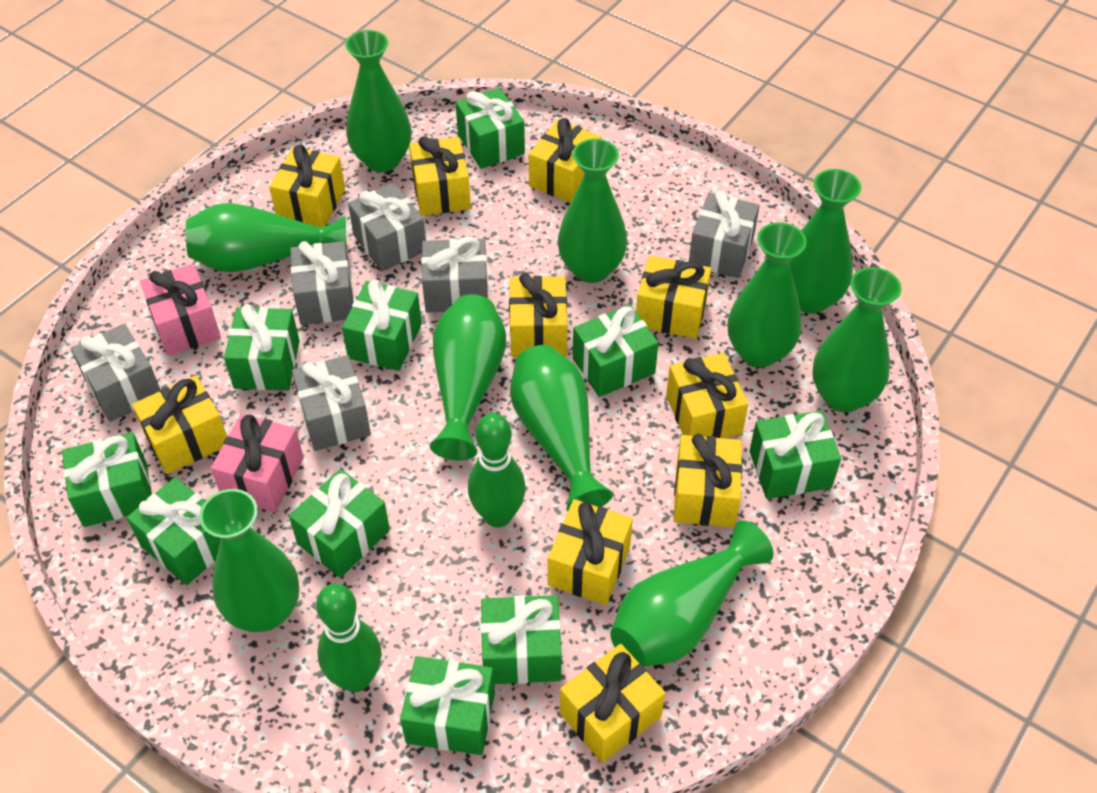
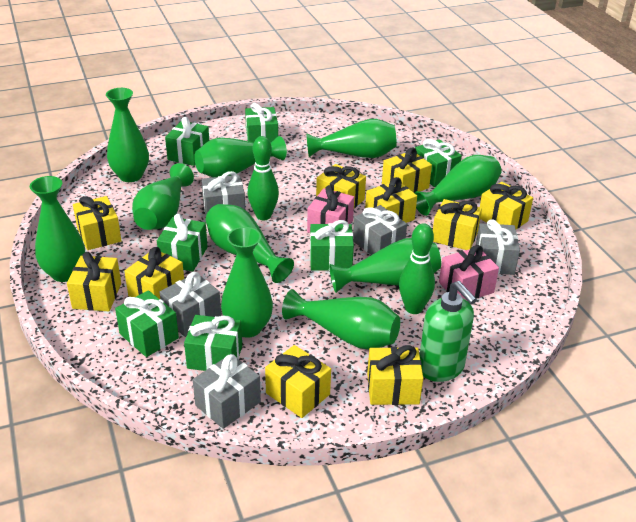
green gift: 10 -> 7
green soap dispenser: 0 -> 1
grey gift: 6 -> 5

